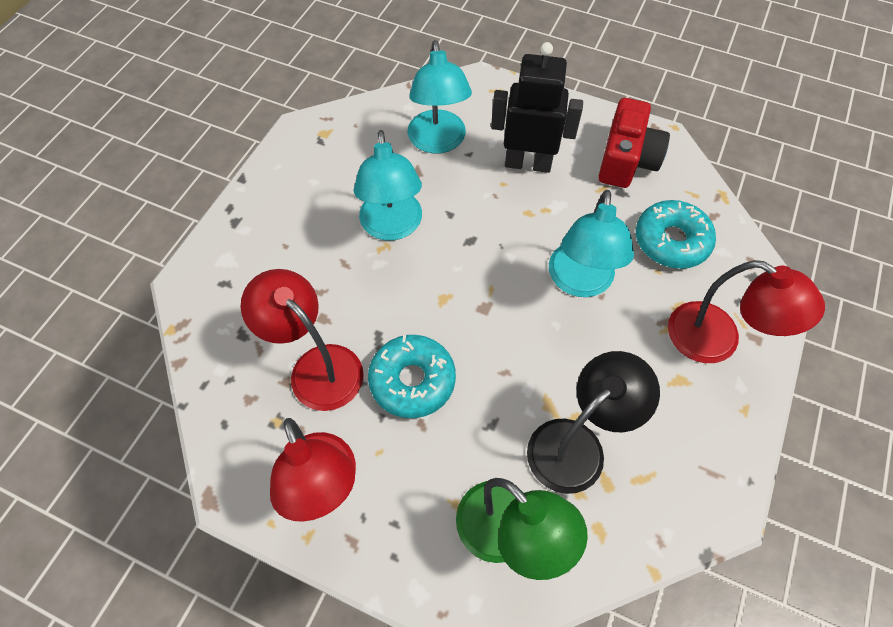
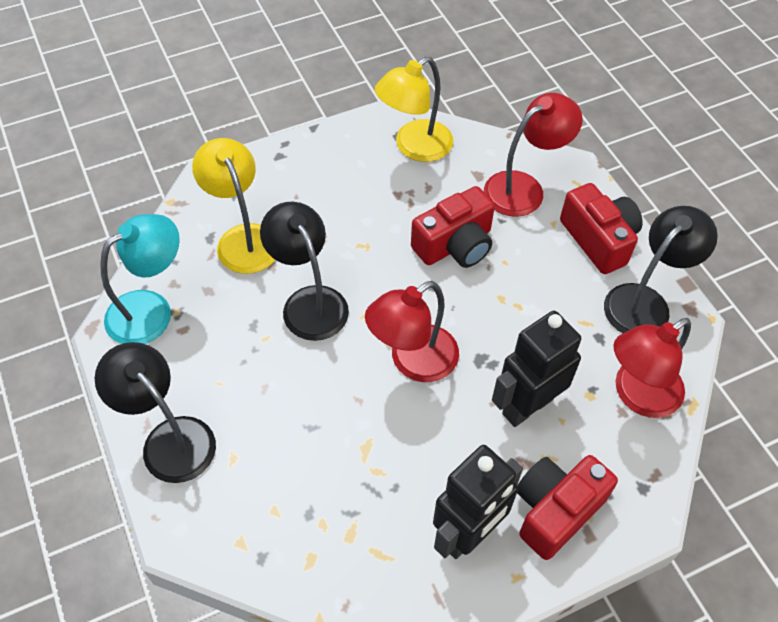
black lamp: 1 -> 3
black robot: 1 -> 2
green lamp: 1 -> 0
red camera: 1 -> 3
turquoise donut: 2 -> 0
turquoise lamp: 3 -> 1
yellow lamp: 0 -> 2

